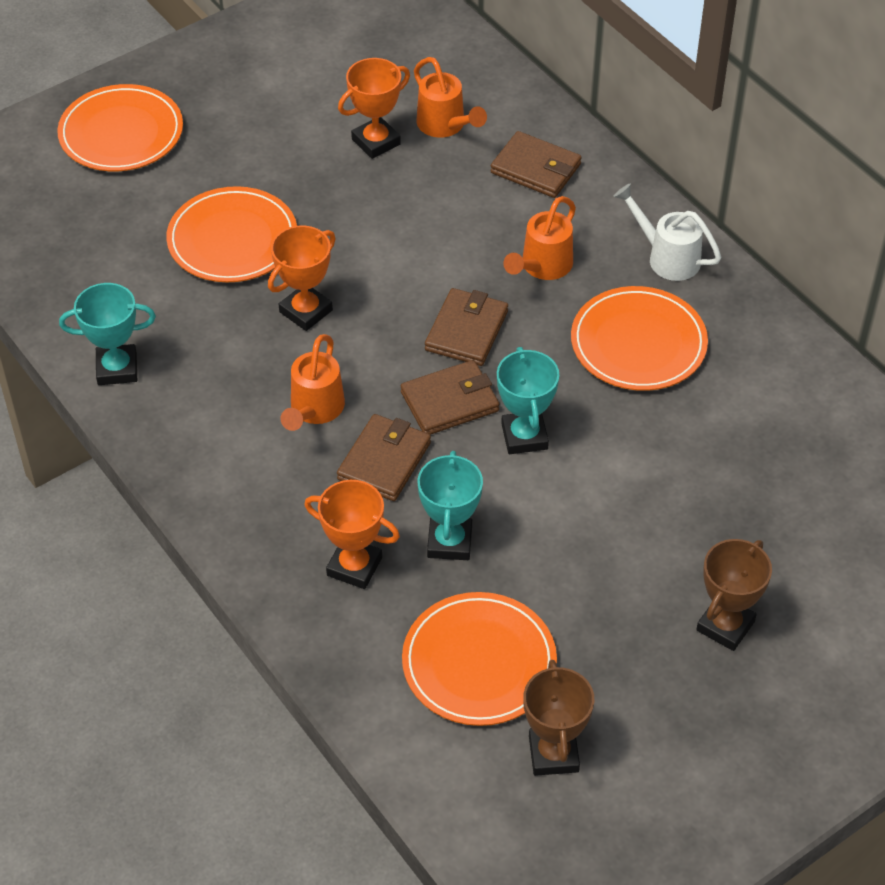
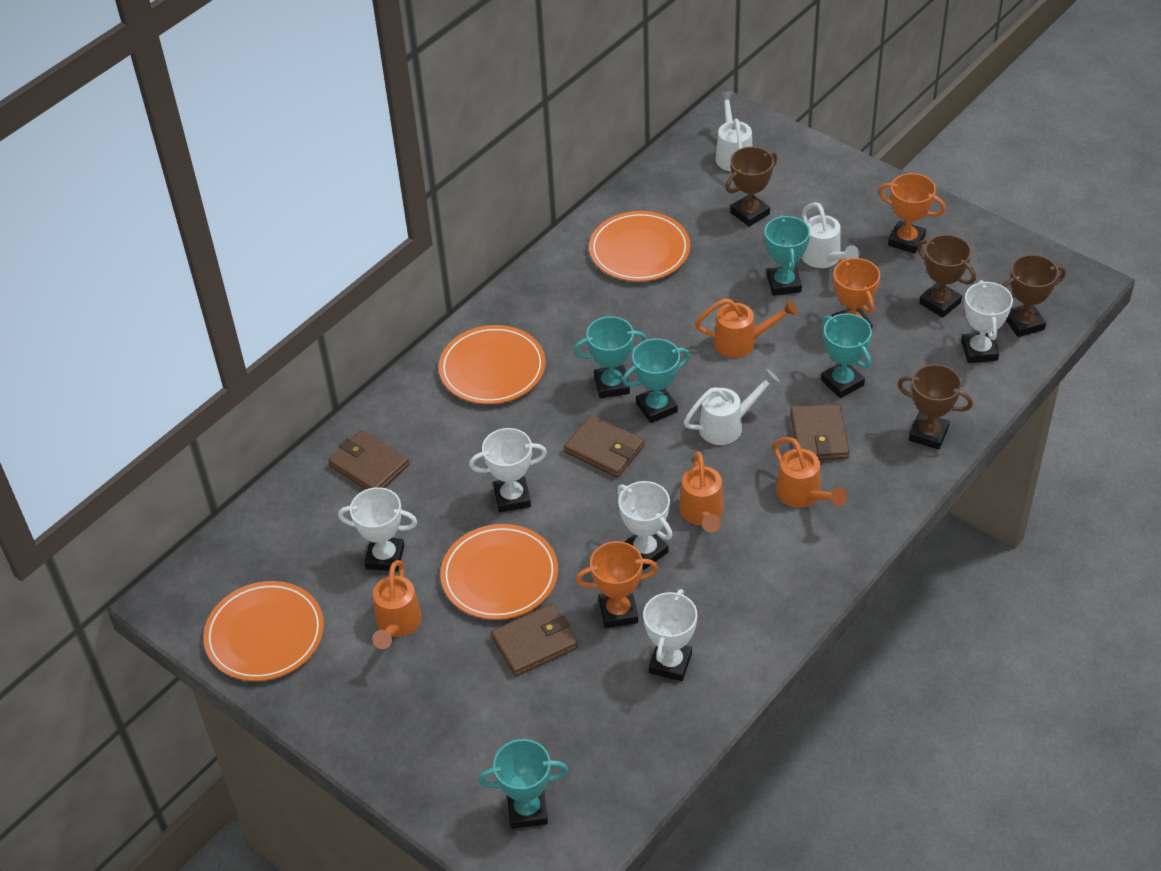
brown trophy: 2 -> 4
orange watering can: 3 -> 4
turquoise trophy: 3 -> 5
white trophy: 0 -> 5
white watering can: 1 -> 3

